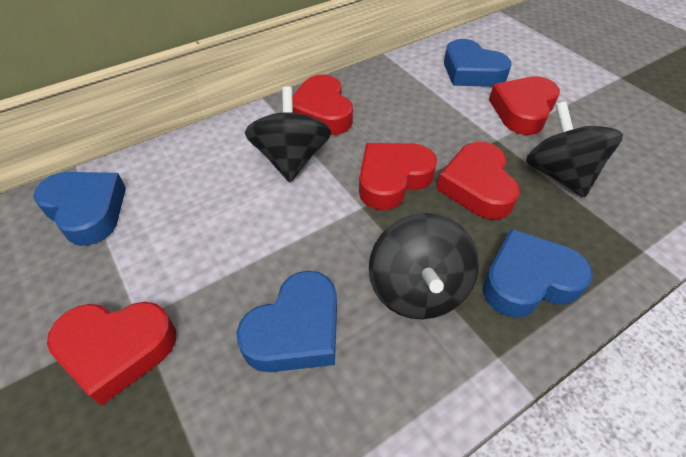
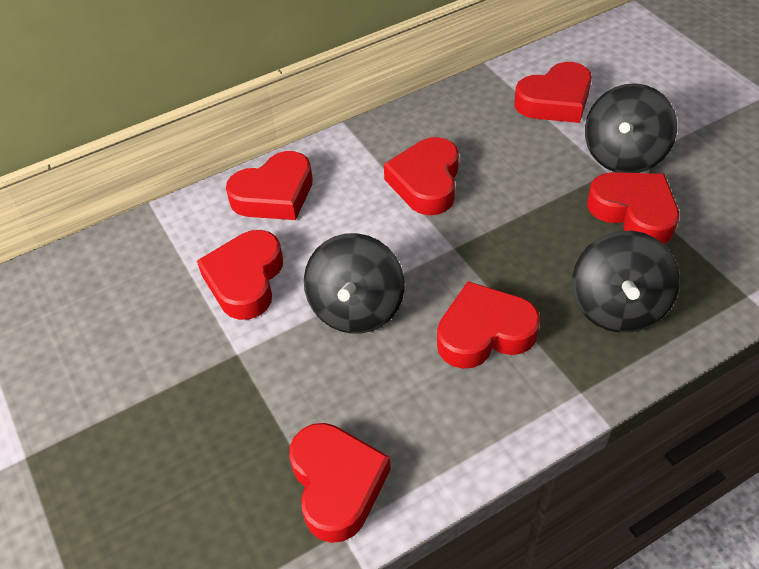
blue heart: 4 -> 0
red heart: 5 -> 7

